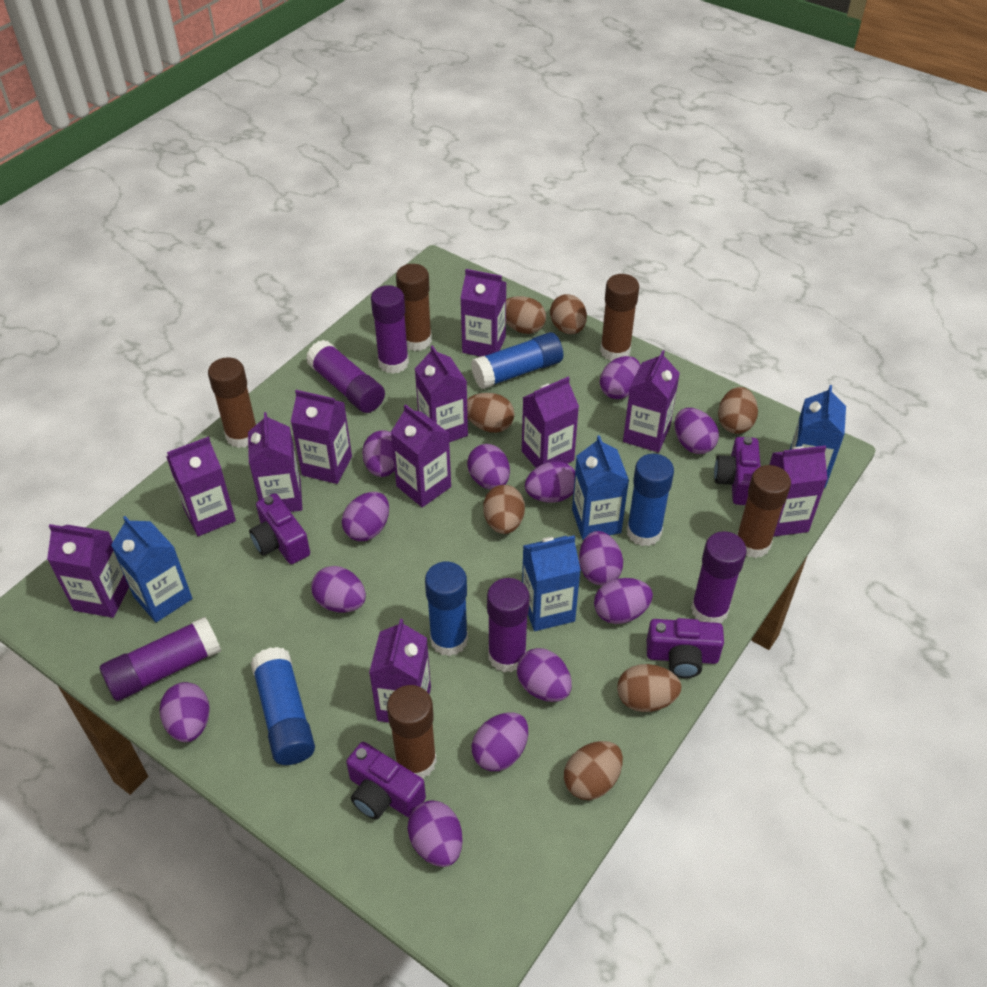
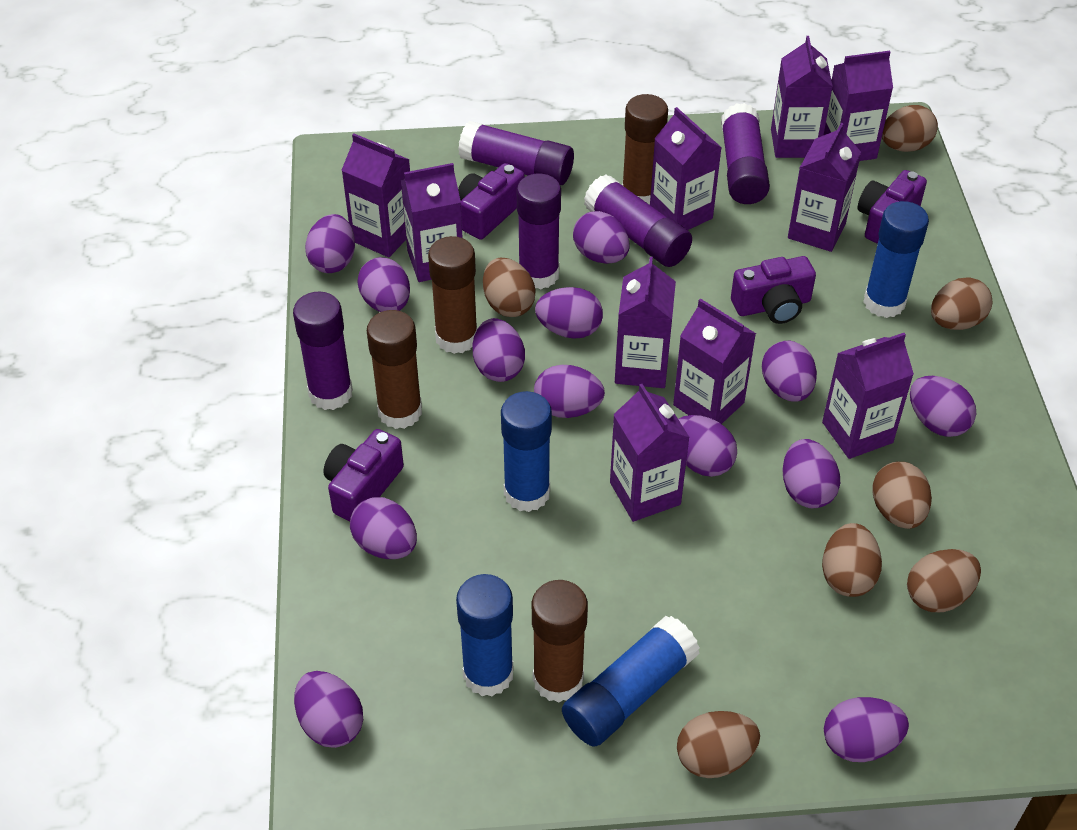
blue carton: 4 -> 0
brown glue stick: 5 -> 4
purple carton: 11 -> 10

